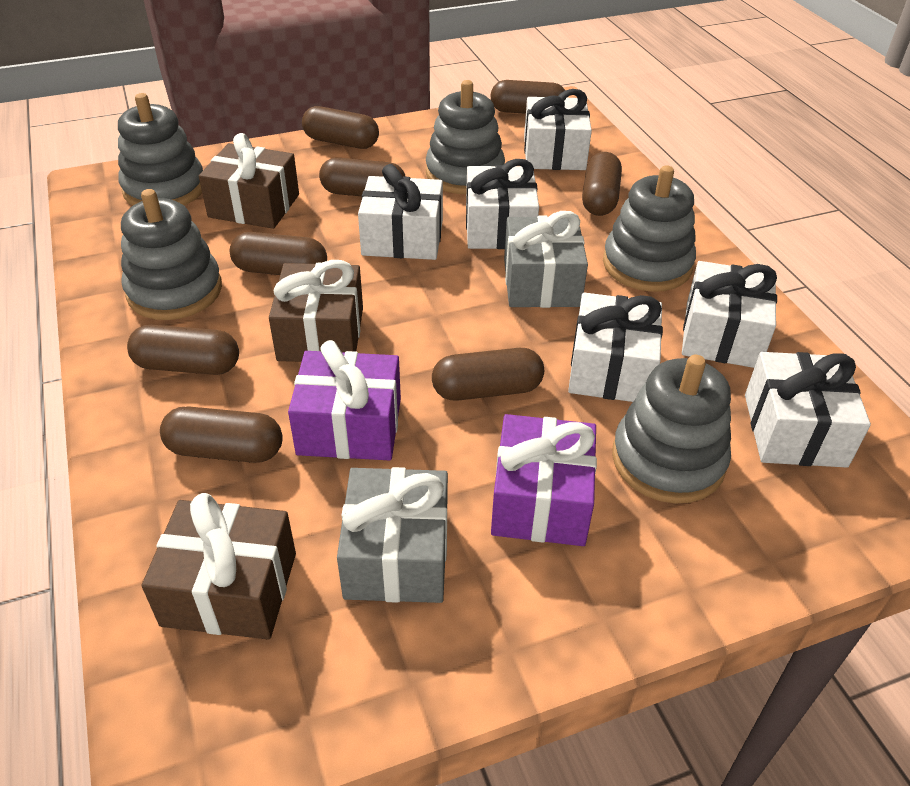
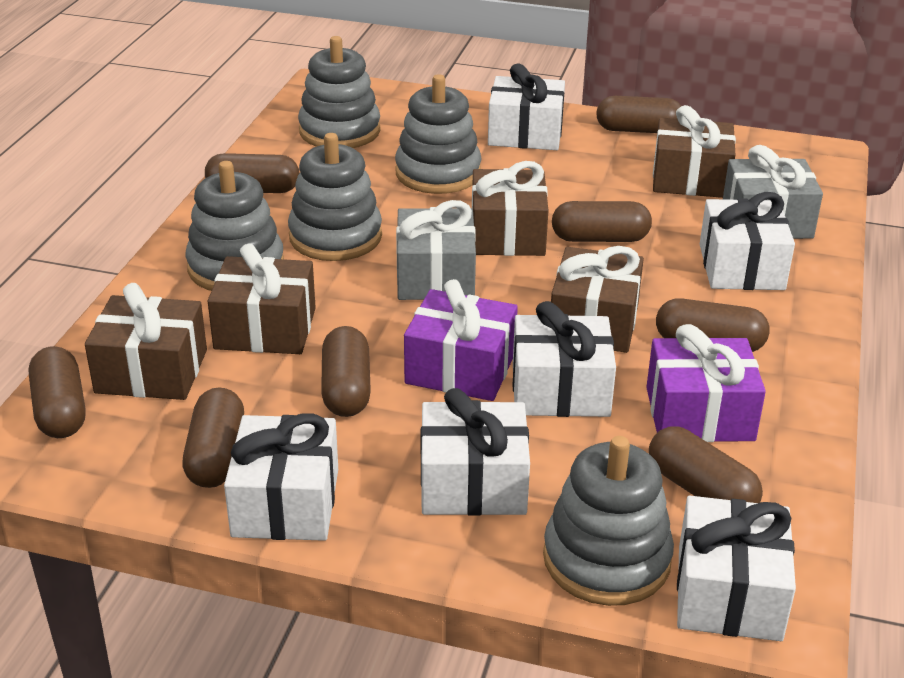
brown gift: 3 -> 5

